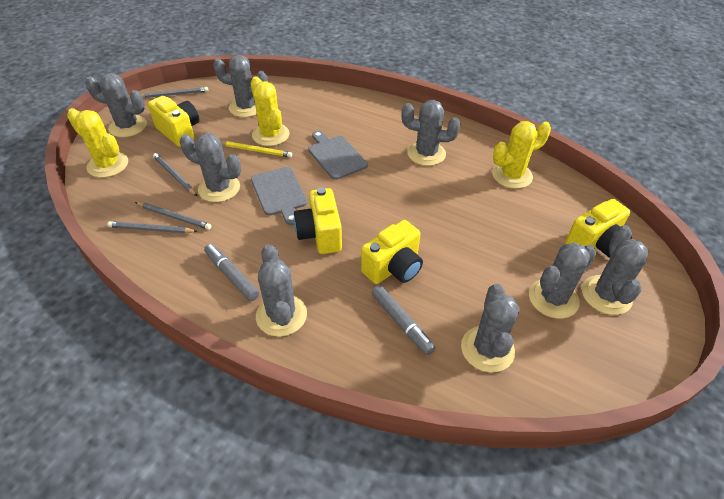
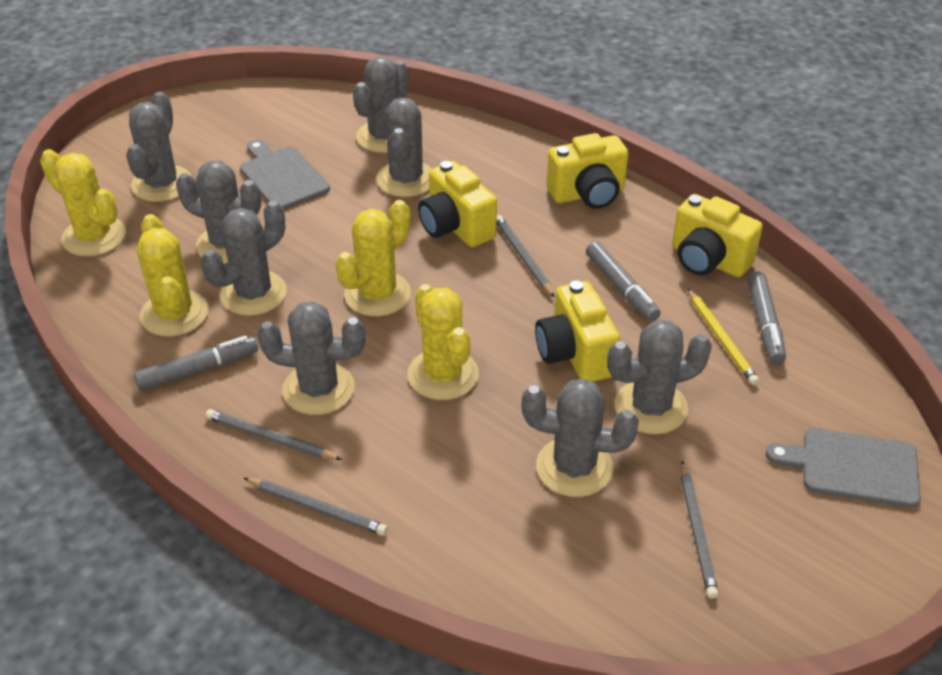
grey marker: 2 -> 3
yellow cactus: 3 -> 4

